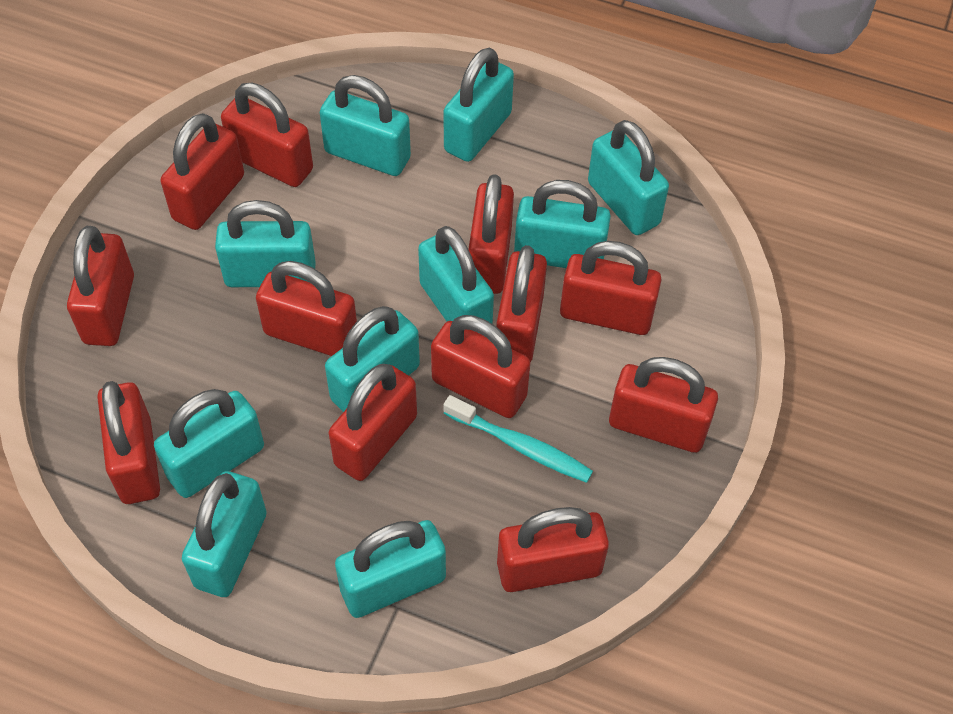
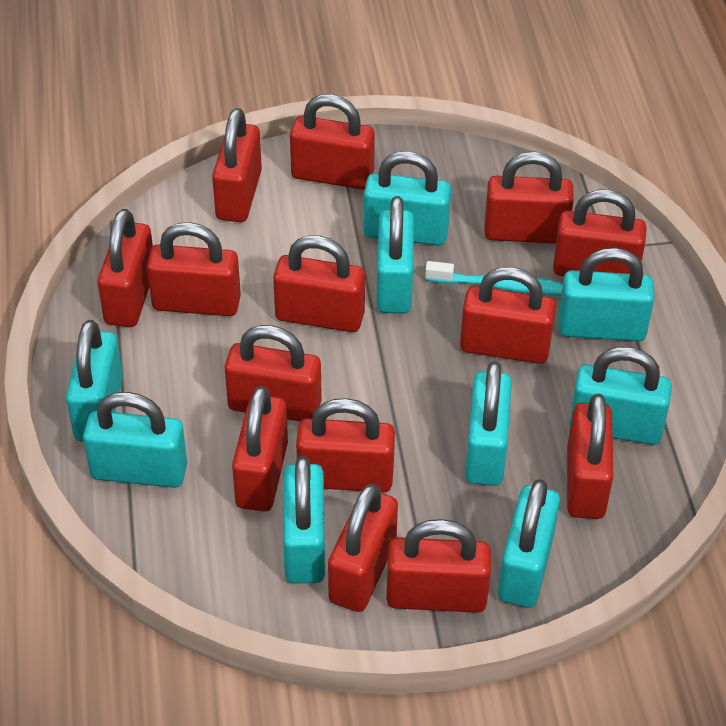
red padlock: 12 -> 14
turquoise padlock: 10 -> 9

